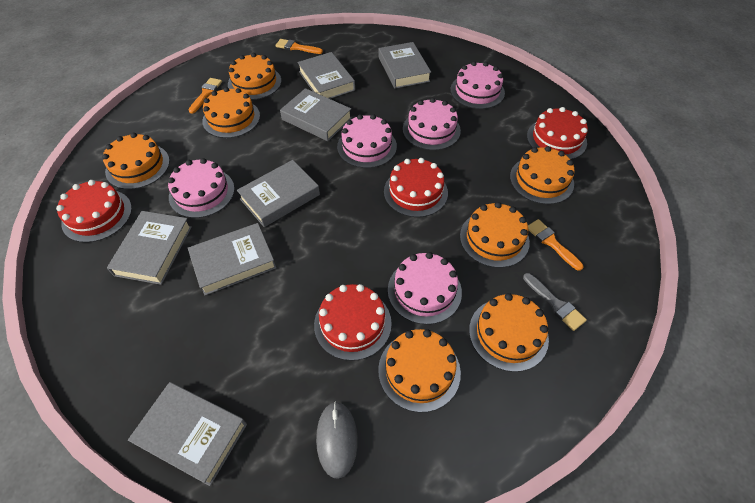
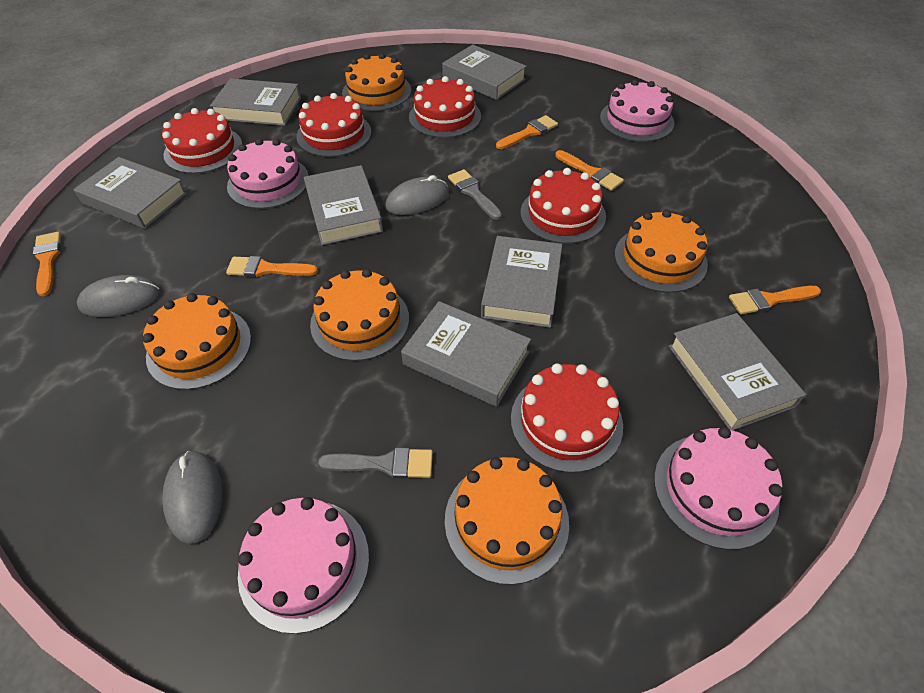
grey brush: 1 -> 2
grey mouse: 1 -> 3
orange brush: 3 -> 5
orange cake: 7 -> 5
pink cake: 5 -> 4
red cake: 4 -> 5

